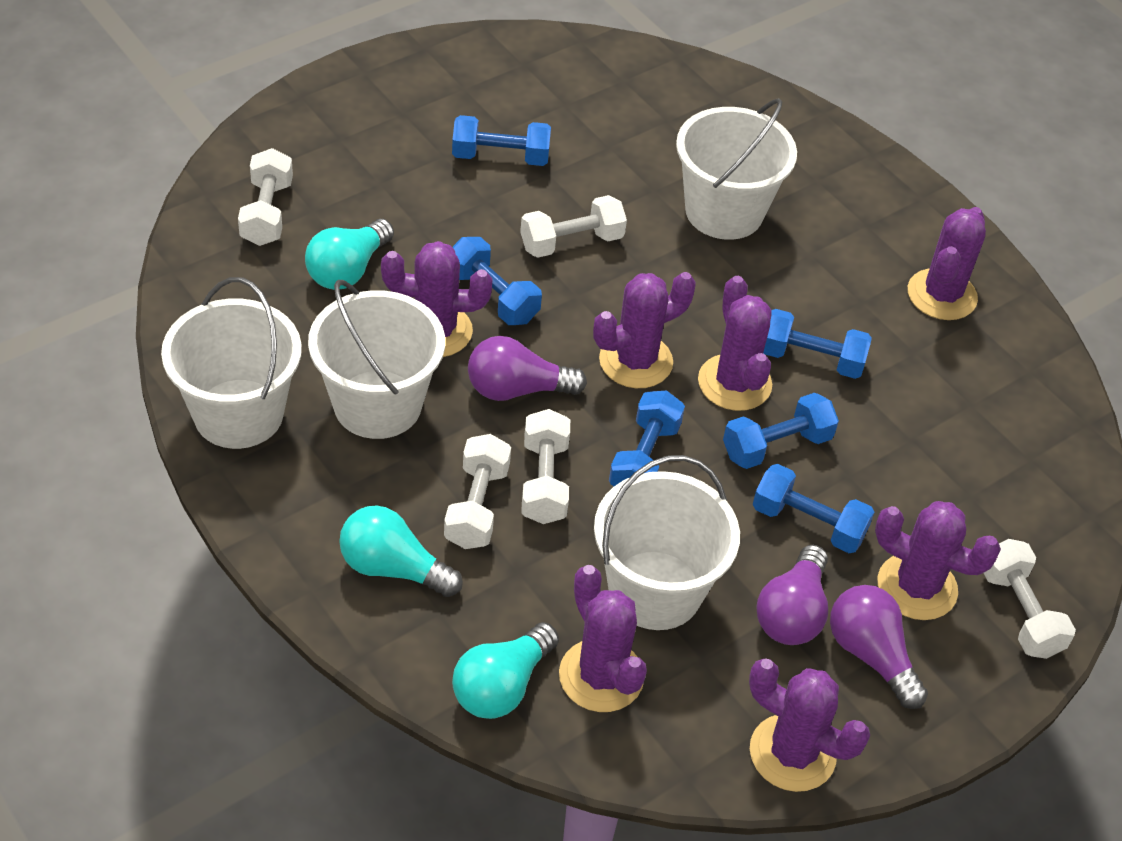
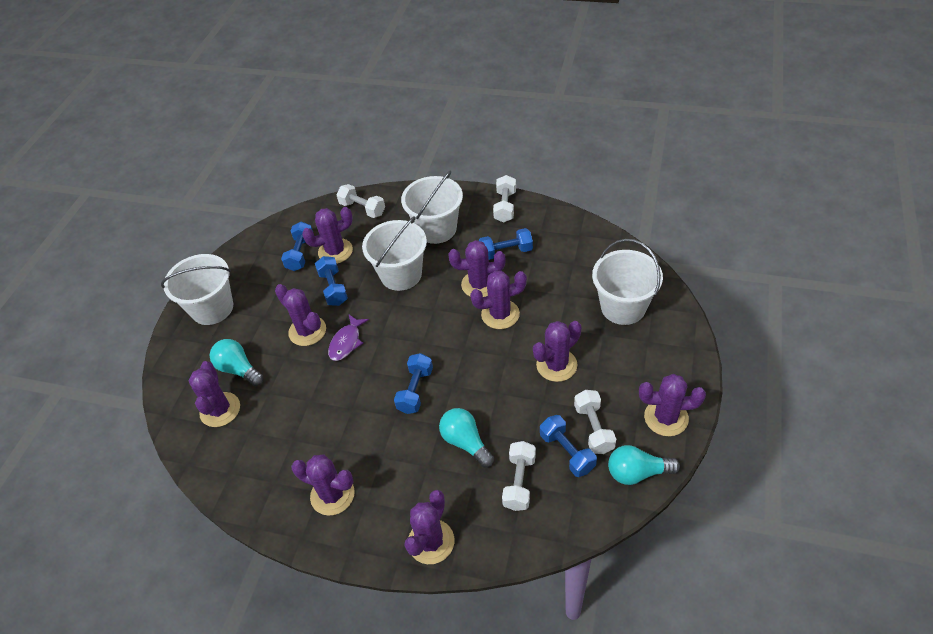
blue dumbbell: 6 -> 5
purple cactus: 7 -> 9
purple fish: 0 -> 1
purple light bulb: 3 -> 0
white dumbbell: 5 -> 4

